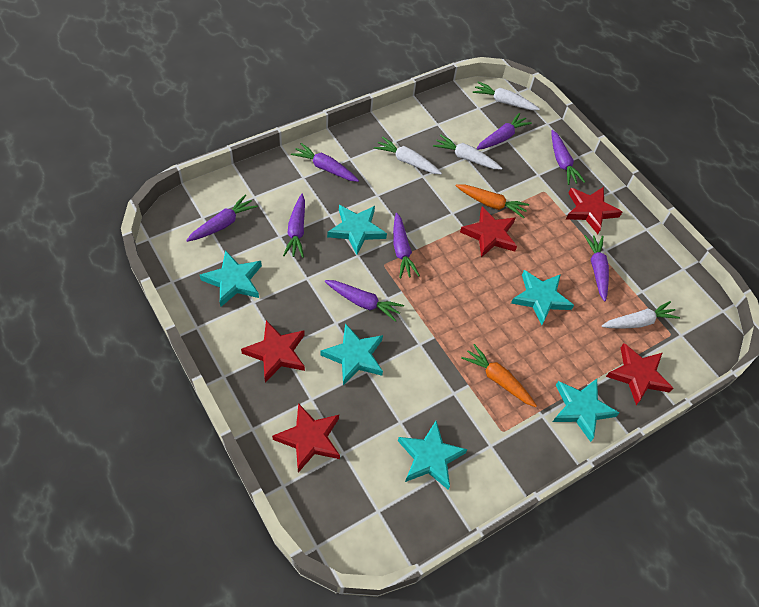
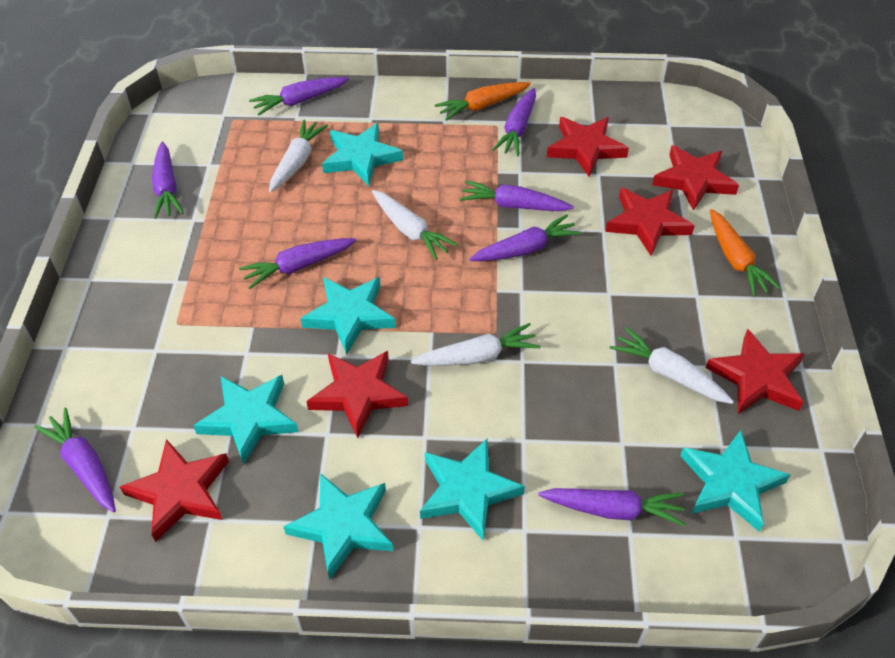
red star: 5 -> 6

